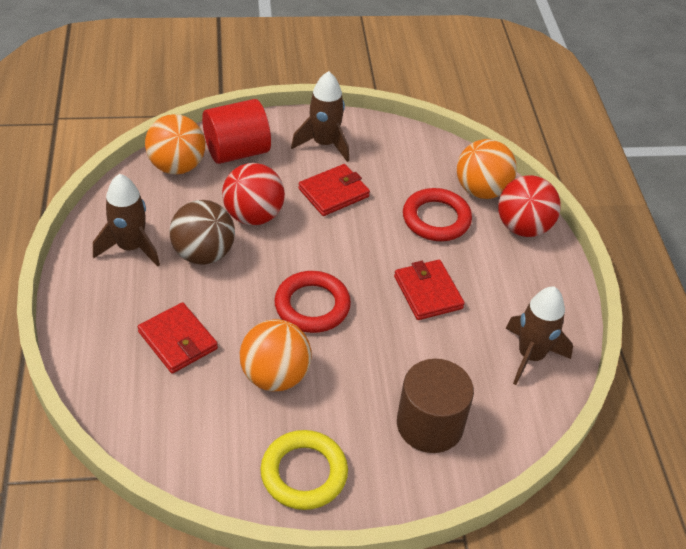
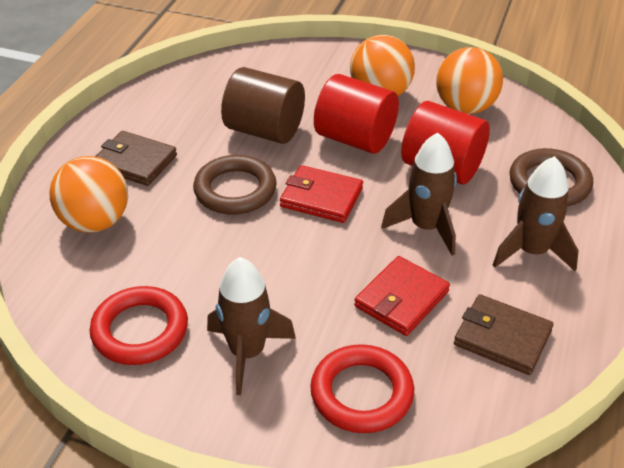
brown ball: 1 -> 0
brown ring: 0 -> 2
brown wallet: 0 -> 2
red ball: 2 -> 0
red cylinder: 1 -> 2
red wallet: 3 -> 2
yellow ring: 1 -> 0

